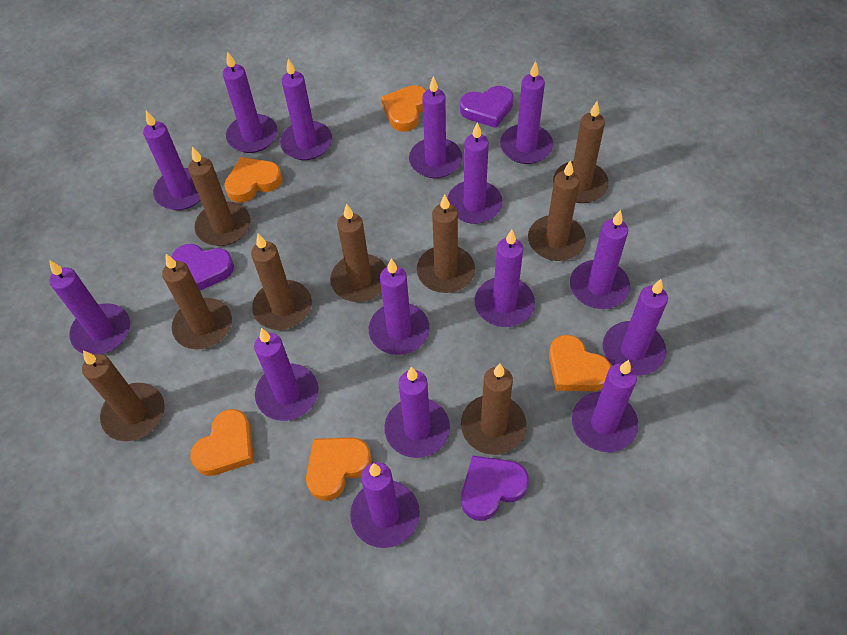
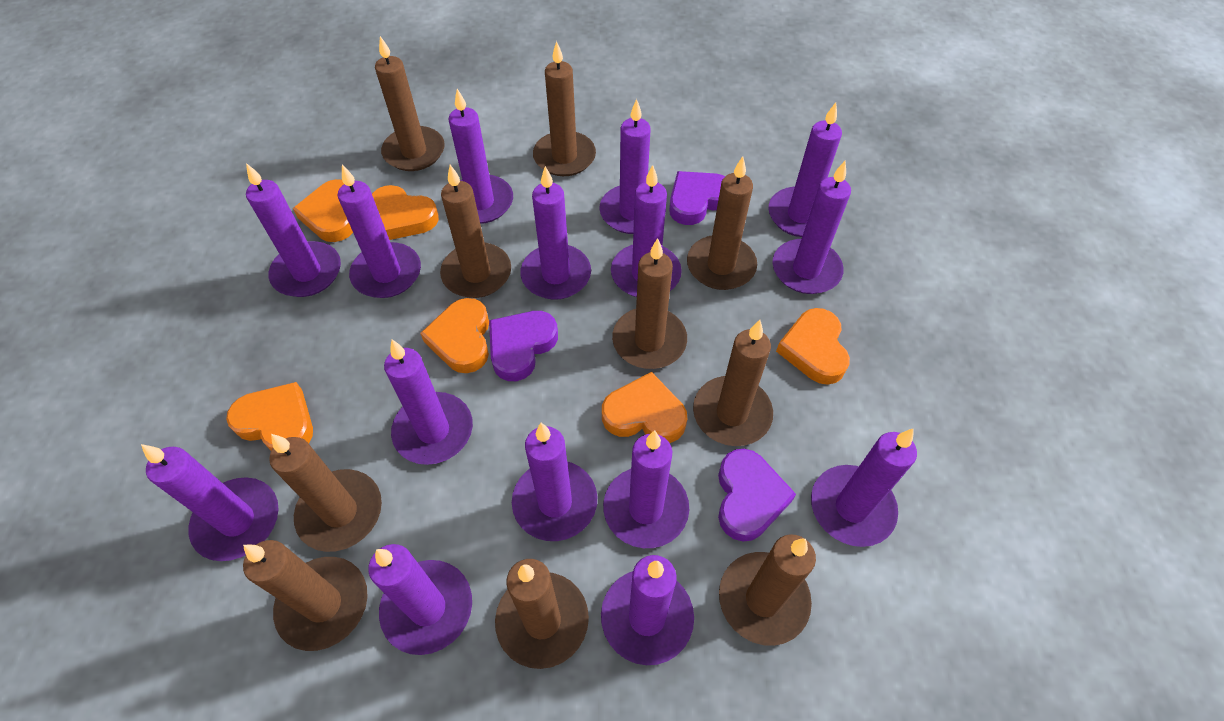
brown candle: 9 -> 10
orange heart: 5 -> 6

